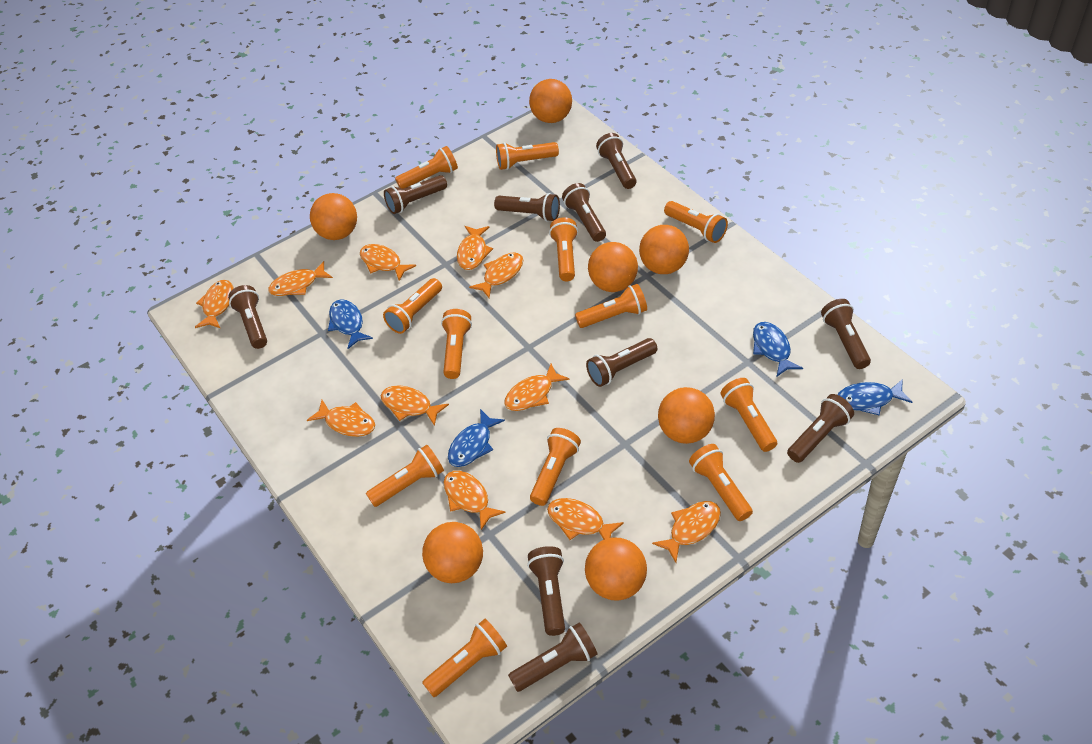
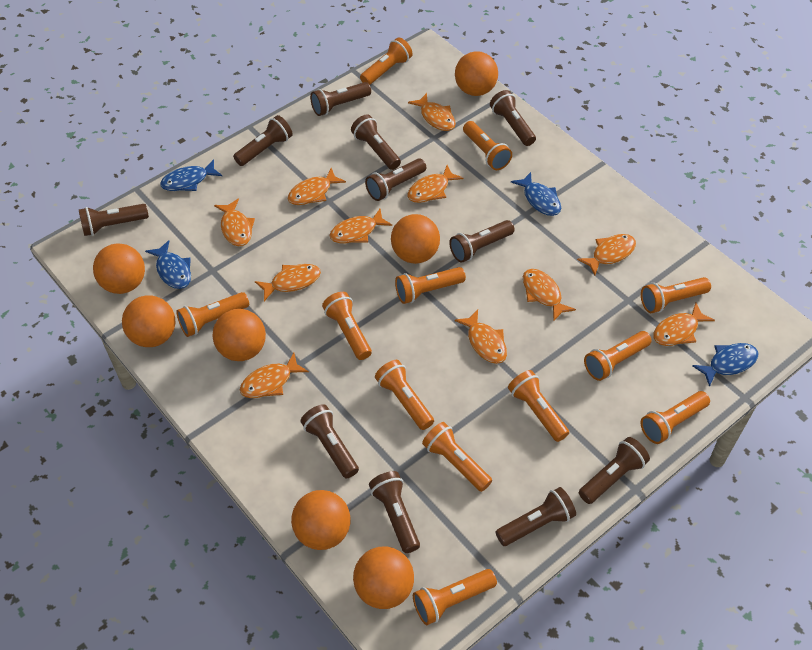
brown flashlight: 10 -> 11

